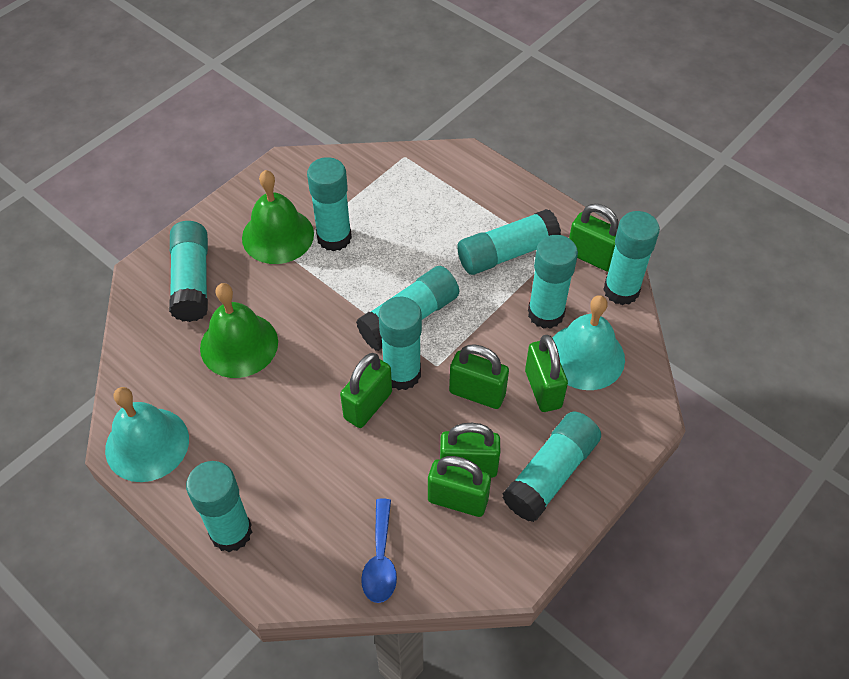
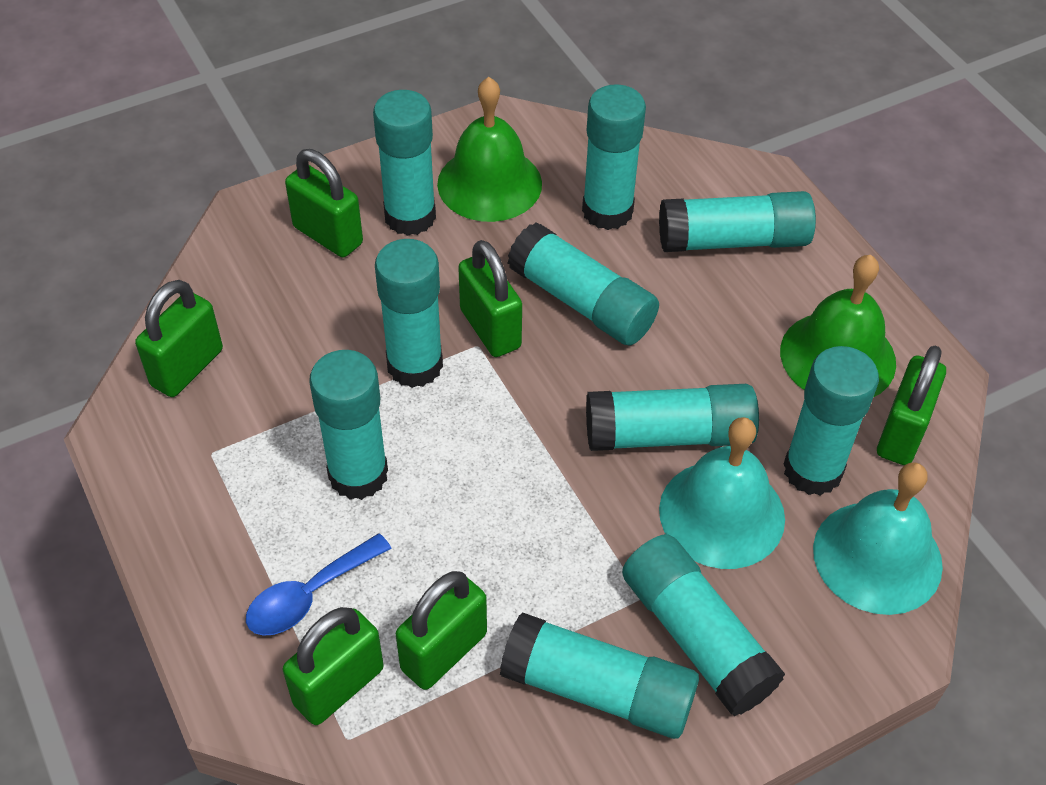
turquoise glue stick: 9 -> 10

